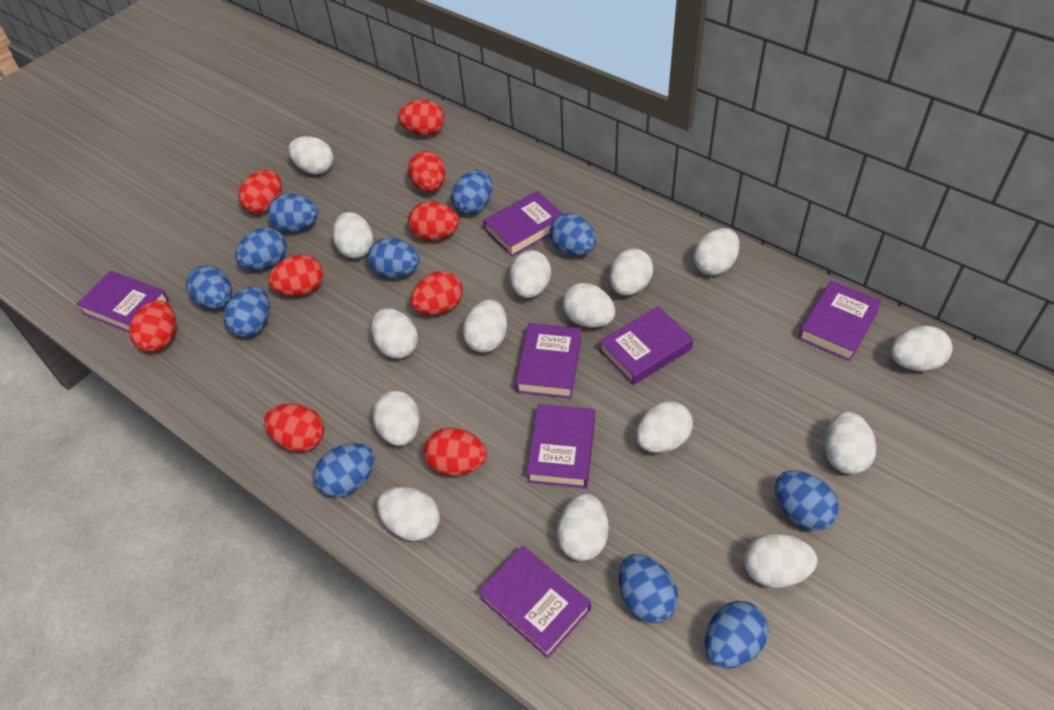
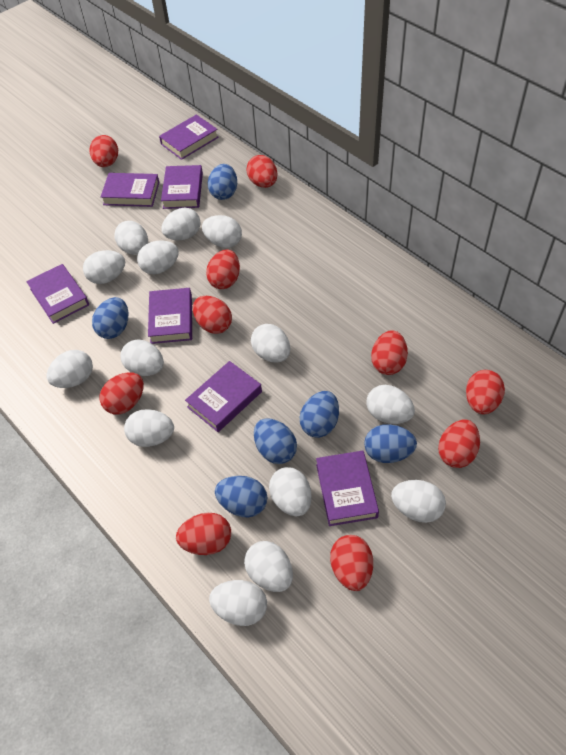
blue egg: 11 -> 6
red egg: 9 -> 10
white egg: 15 -> 14

